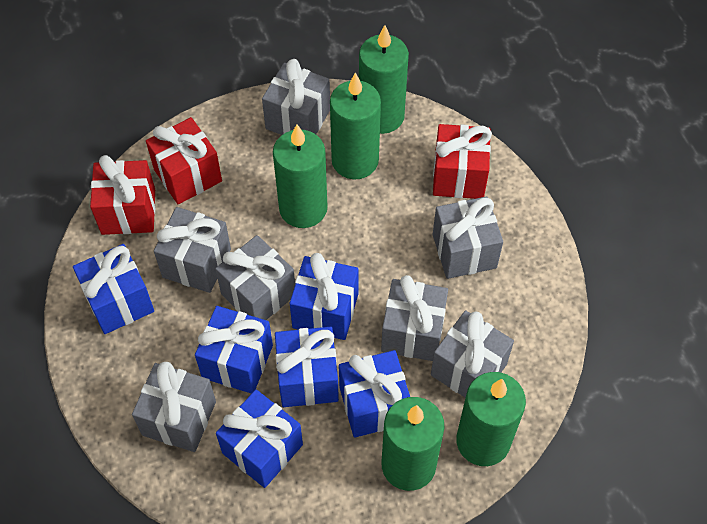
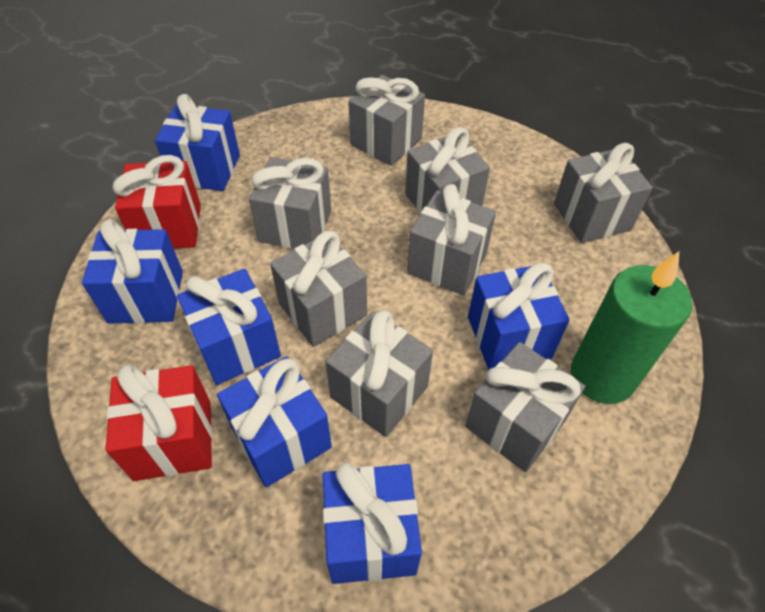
green candle: 5 -> 1
grey gift: 7 -> 8
red gift: 3 -> 2

